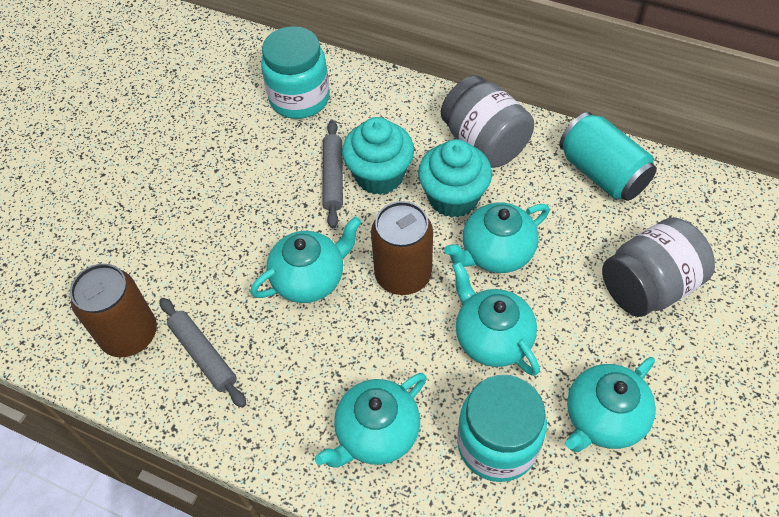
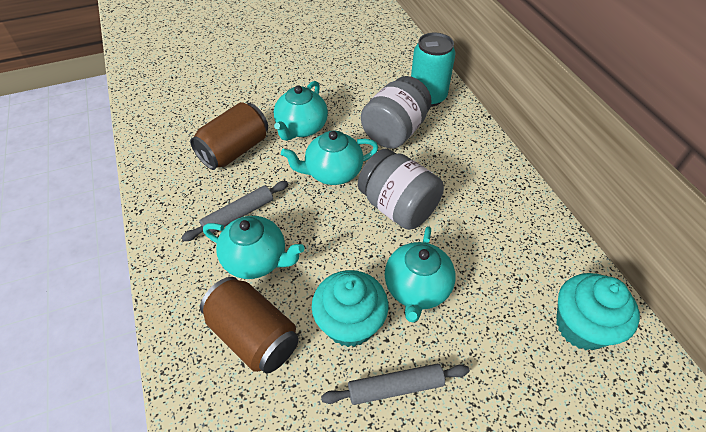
turquoise jar: 2 -> 0
turquoise teapot: 5 -> 4

